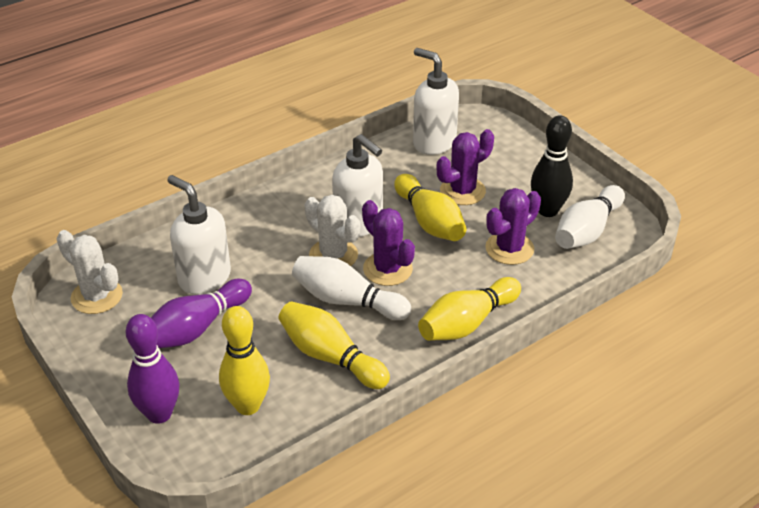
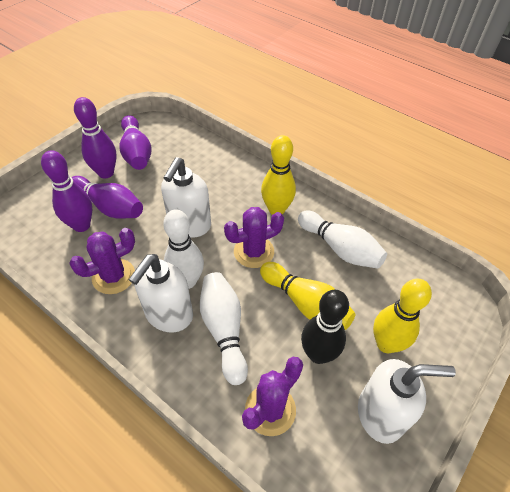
purple bowling pin: 2 -> 4
white bowling pin: 2 -> 3
white cactus: 2 -> 0
yellow bowling pin: 4 -> 3

